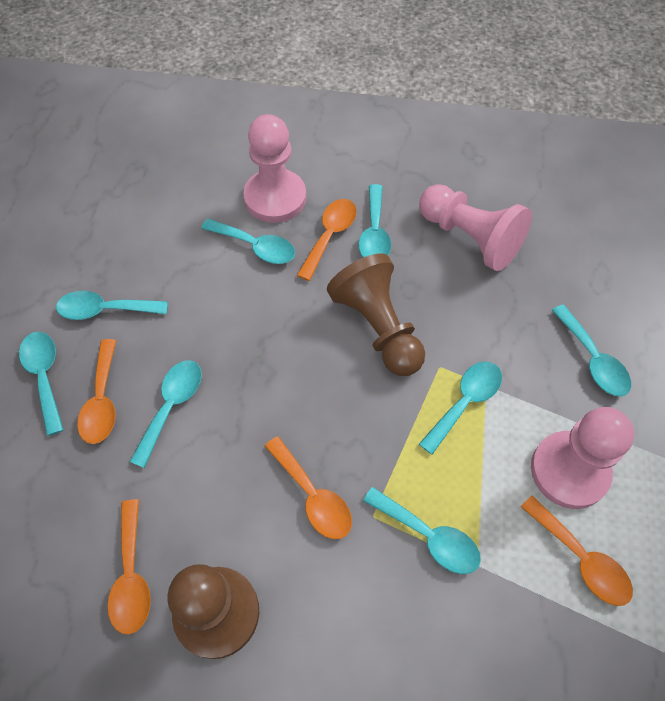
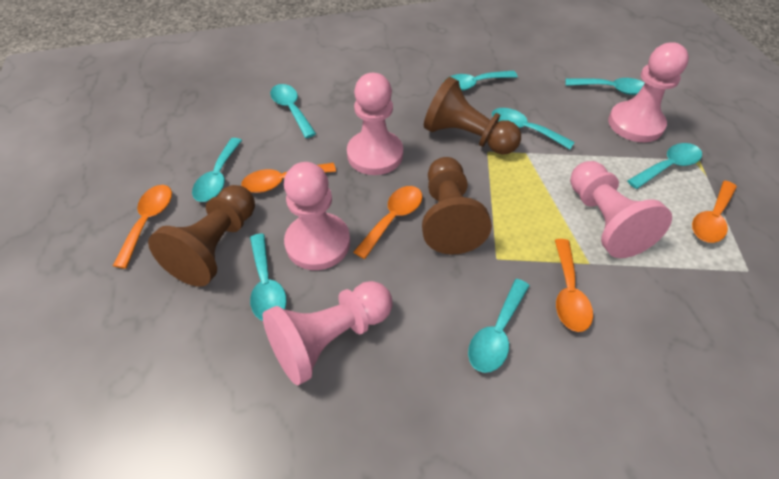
brown pawn: 2 -> 3
pink pawn: 3 -> 5

